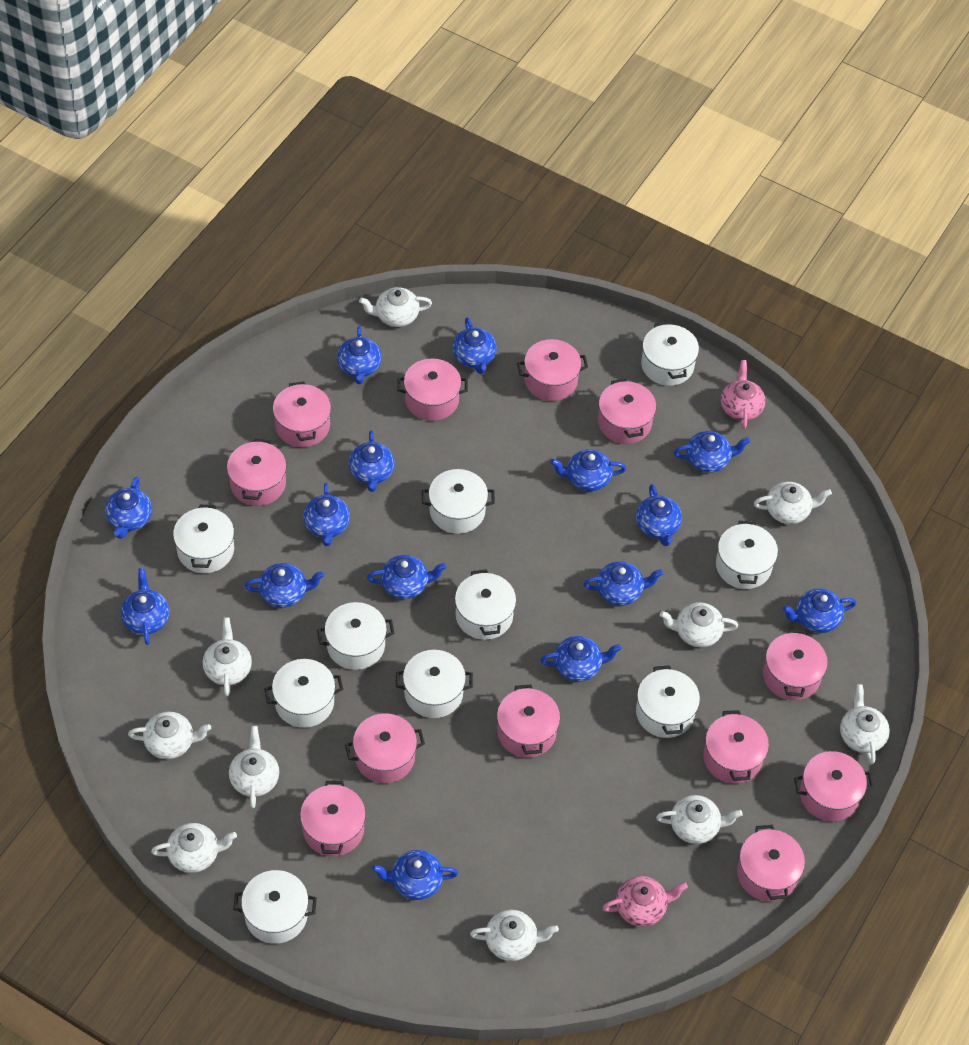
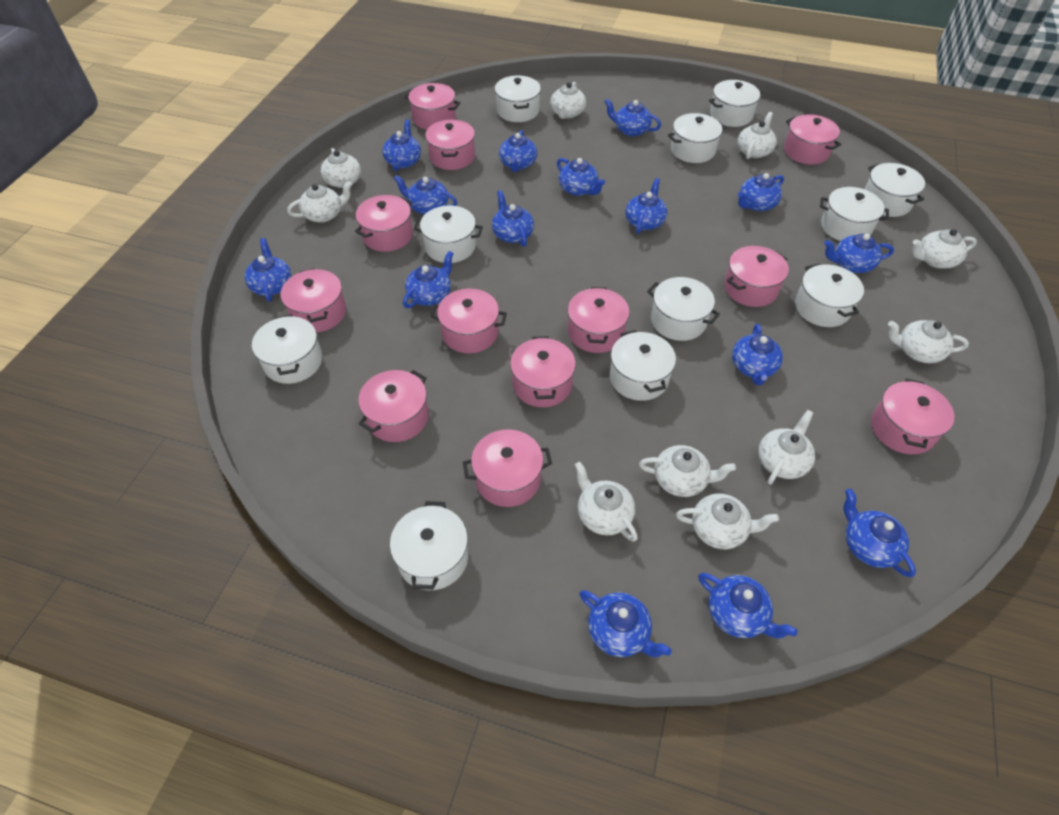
pink teapot: 2 -> 0
white pot: 10 -> 11

